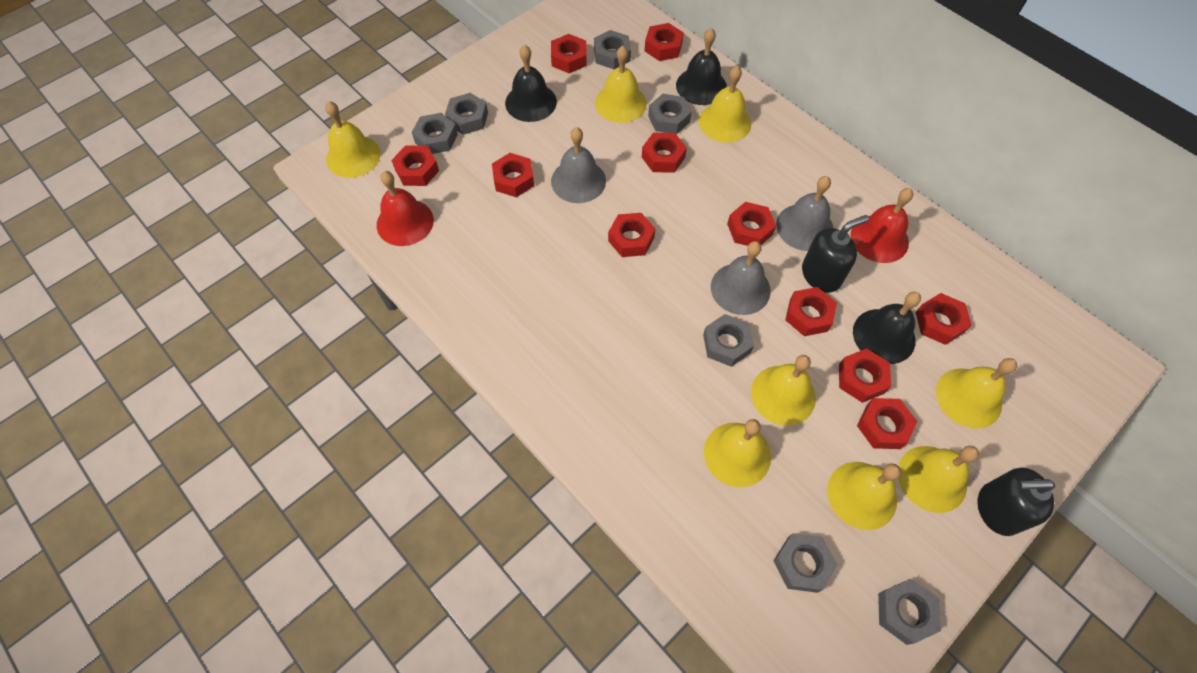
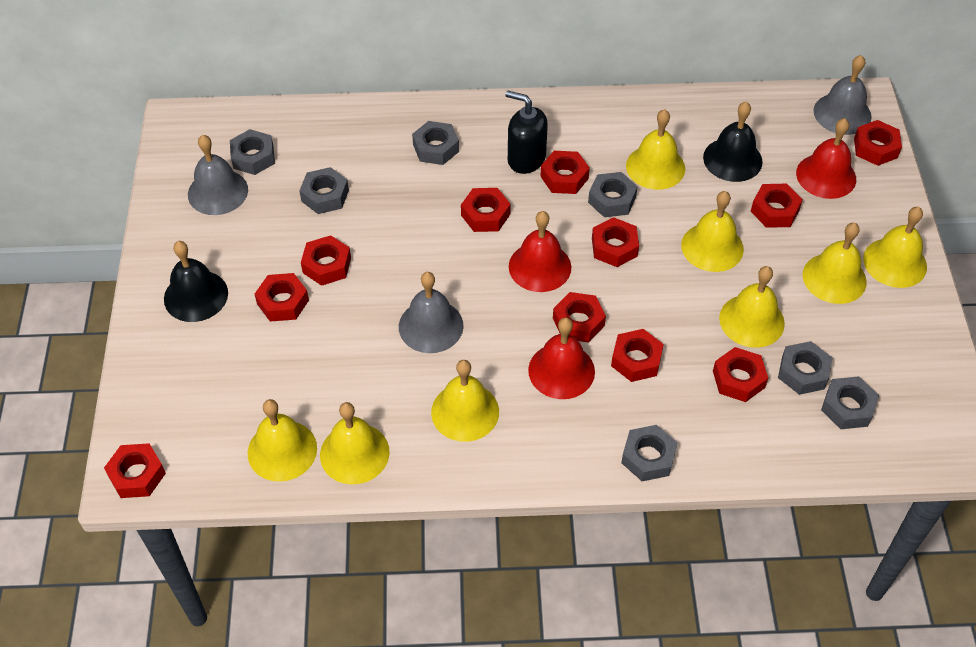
black bell: 3 -> 2
black soap dispenser: 2 -> 1
red bell: 2 -> 3

